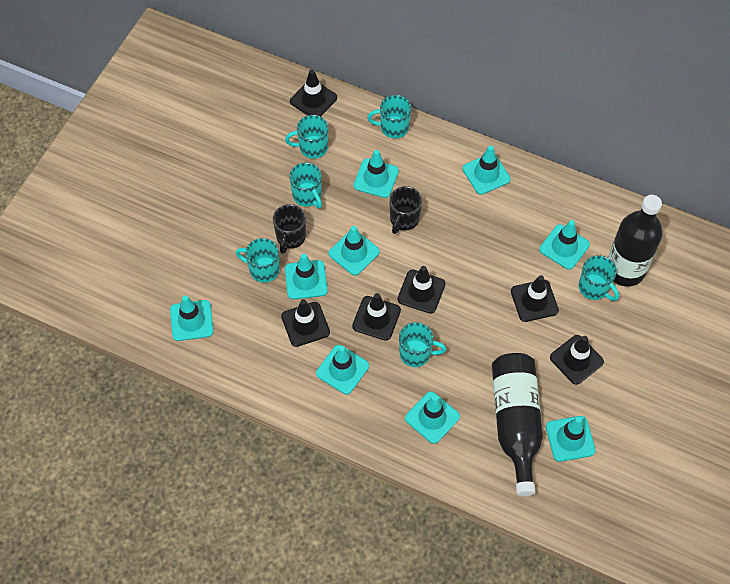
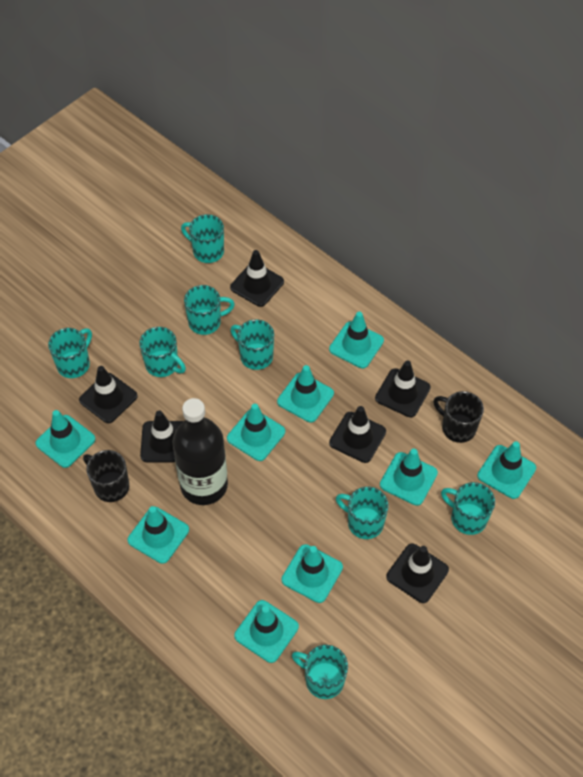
black bottle: 2 -> 1
turquoise mug: 6 -> 8

